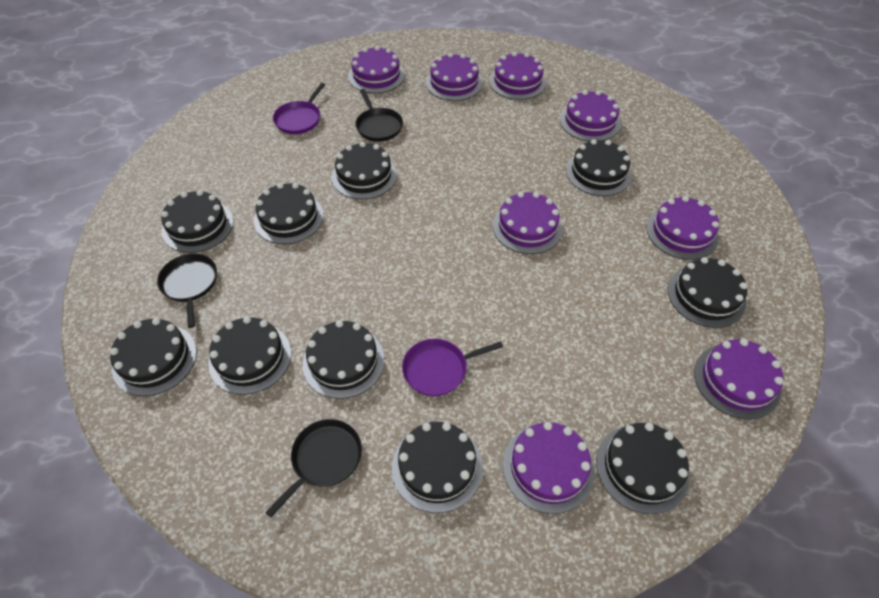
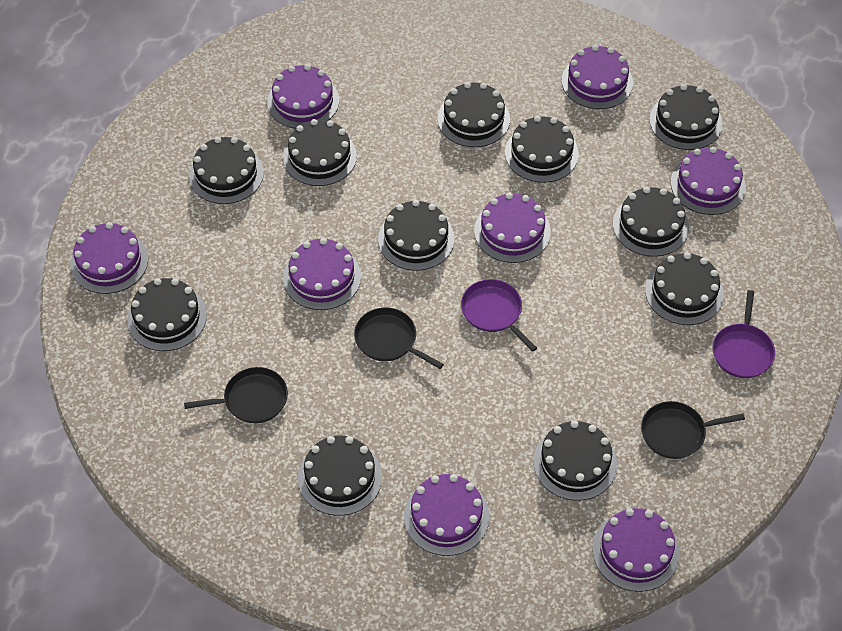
black cake: 10 -> 11

